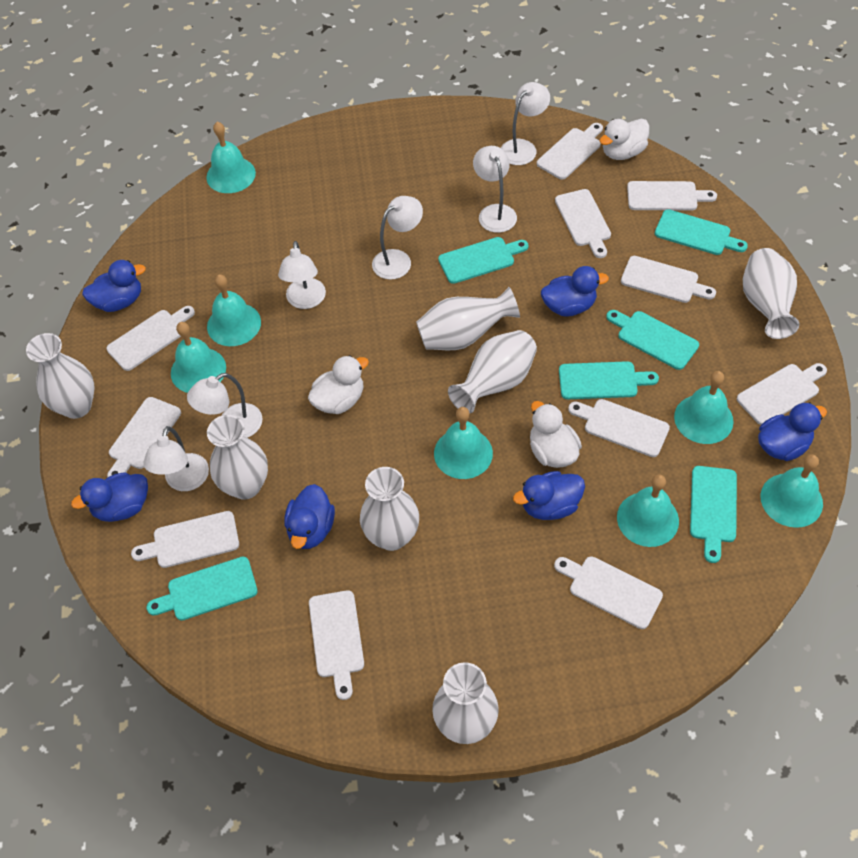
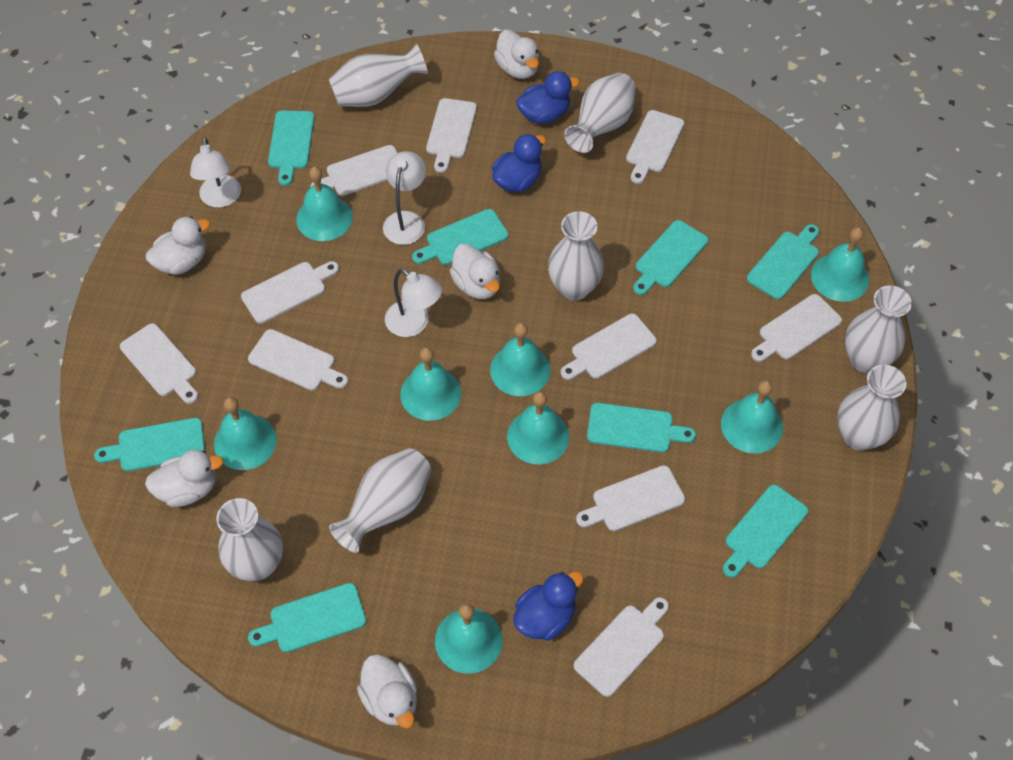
blue duck: 6 -> 3
turquoise bell: 7 -> 8
turquoise cutting board: 6 -> 8
white cutting board: 11 -> 10
white duck: 3 -> 5
white lamp: 6 -> 3

